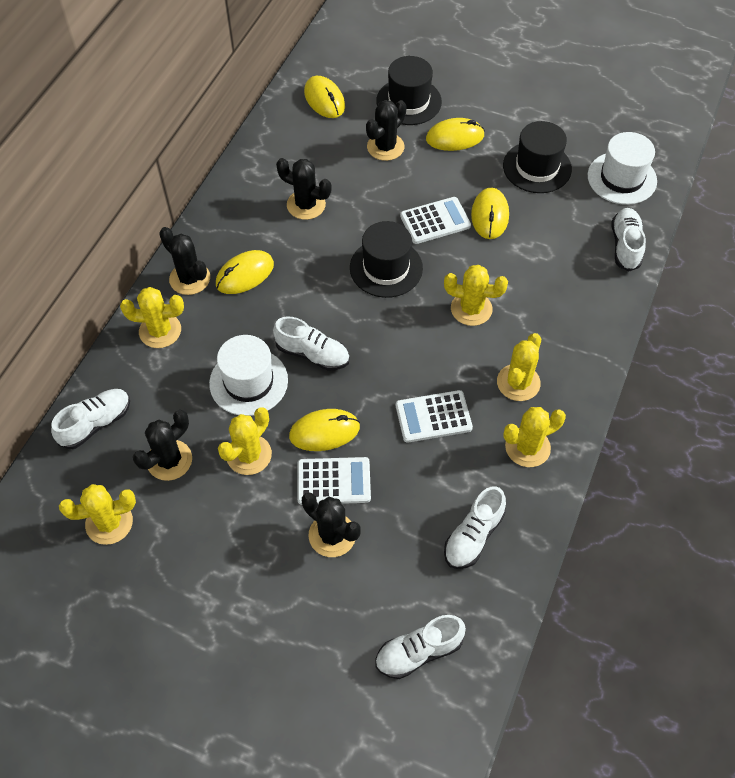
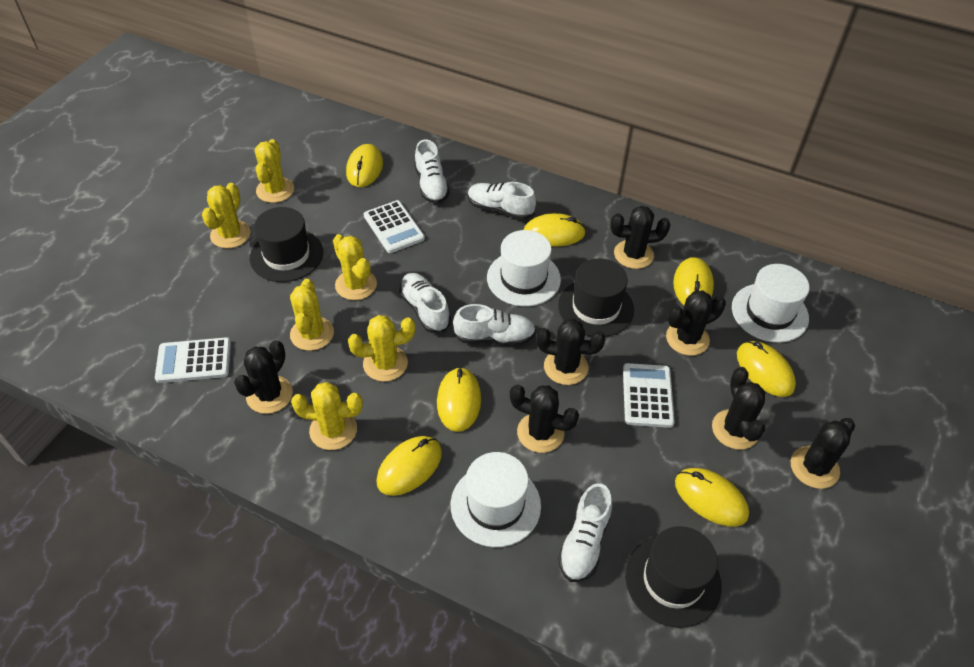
black cactus: 5 -> 7
white hat: 2 -> 3
yellow mouse: 5 -> 7

